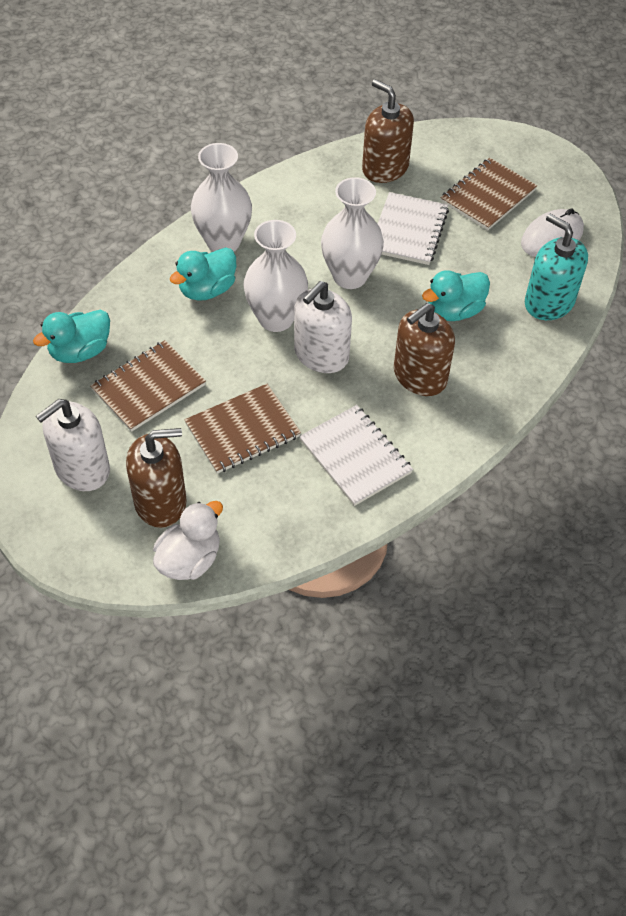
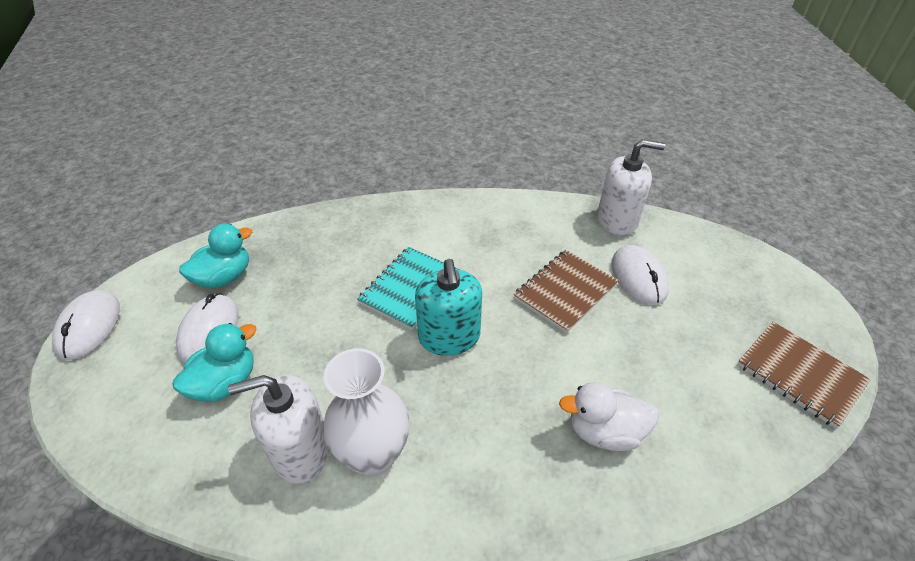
brown notebook: 3 -> 2
brown soap dispenser: 3 -> 0
turquoise duck: 3 -> 2
turquoise notebook: 0 -> 1
white mouse: 1 -> 3
white notebook: 2 -> 0
white vase: 3 -> 1

